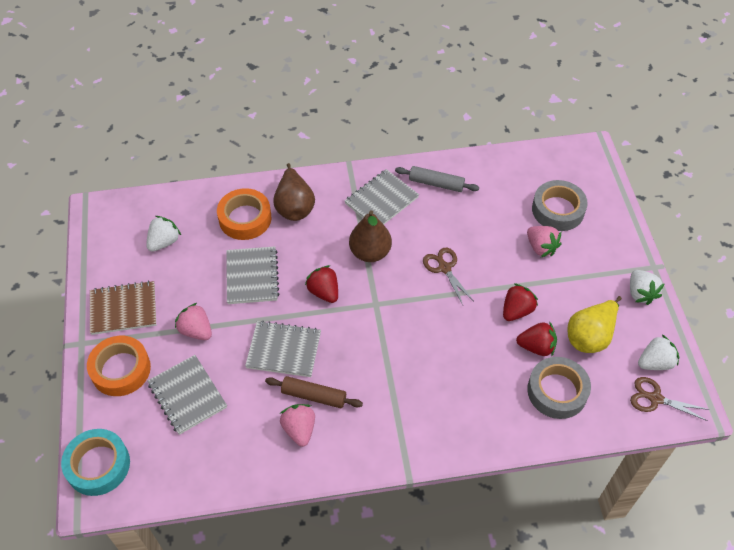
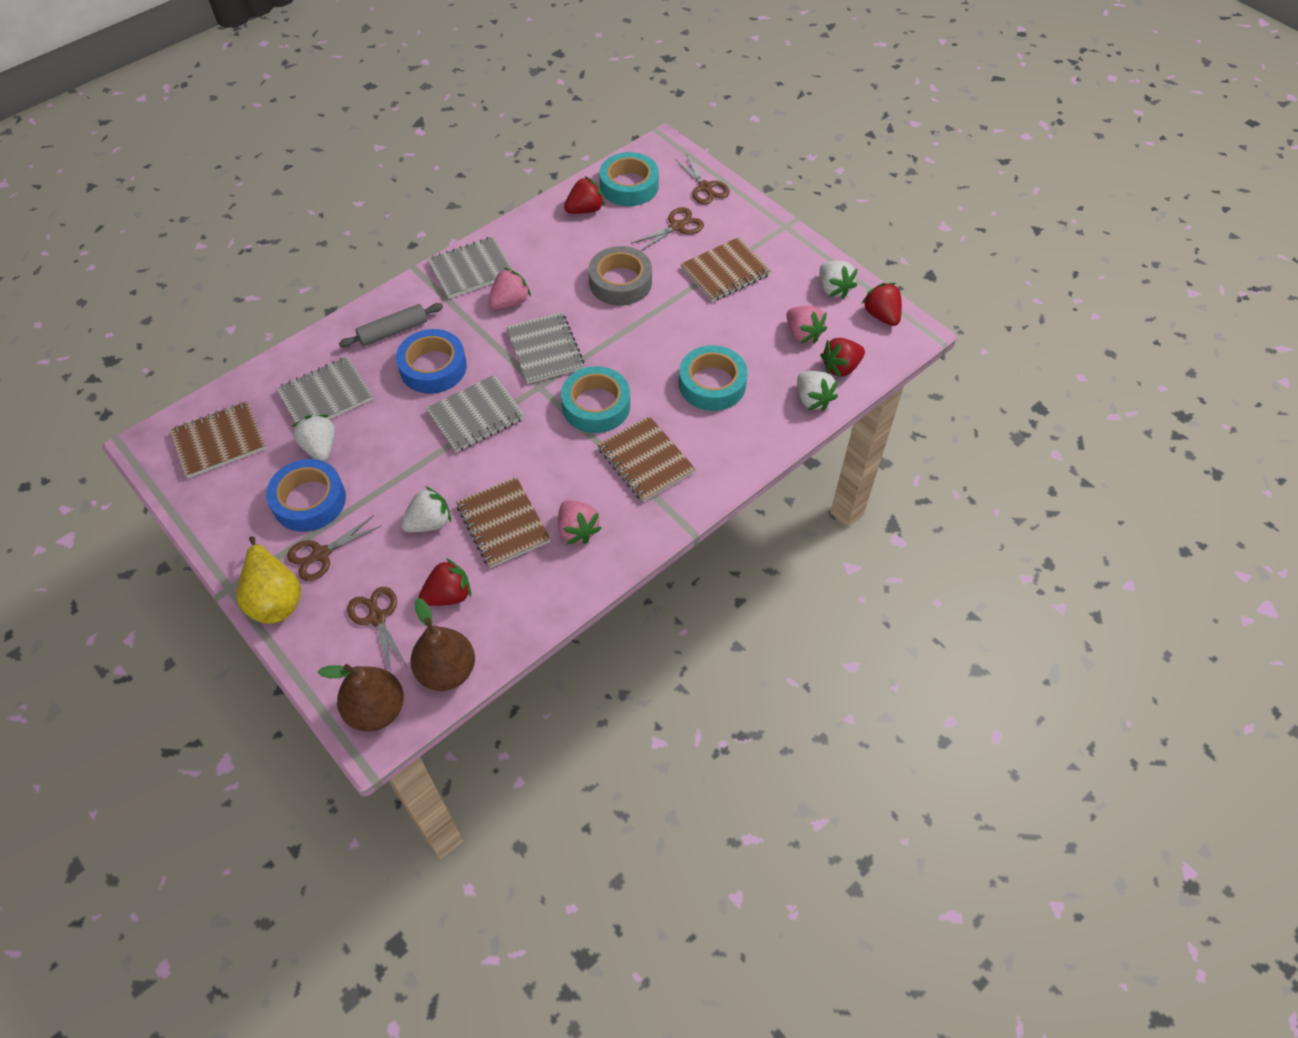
blue tape: 0 -> 2
brown notebook: 1 -> 4
brown rolling pin: 1 -> 0
brown scissors: 2 -> 4
grey tape: 2 -> 1
orange tape: 2 -> 0
red strawberry: 3 -> 4
turquoise tape: 1 -> 3
white strawberry: 3 -> 4

